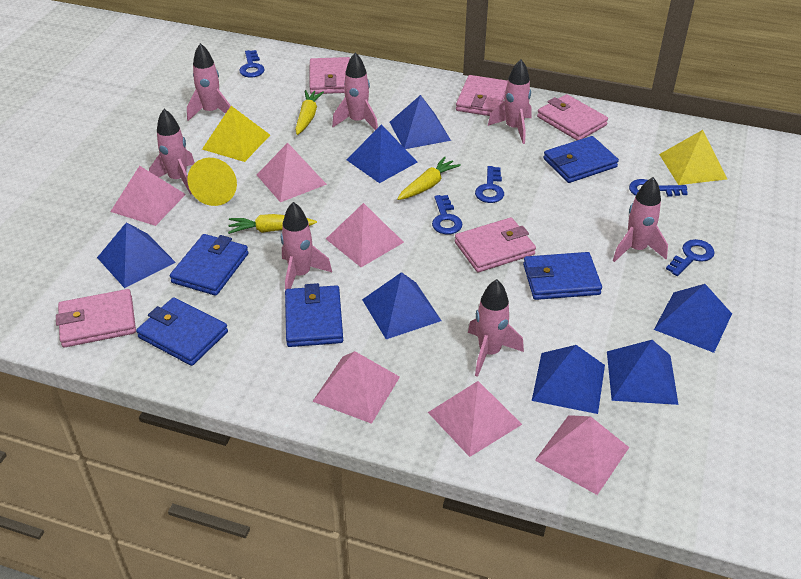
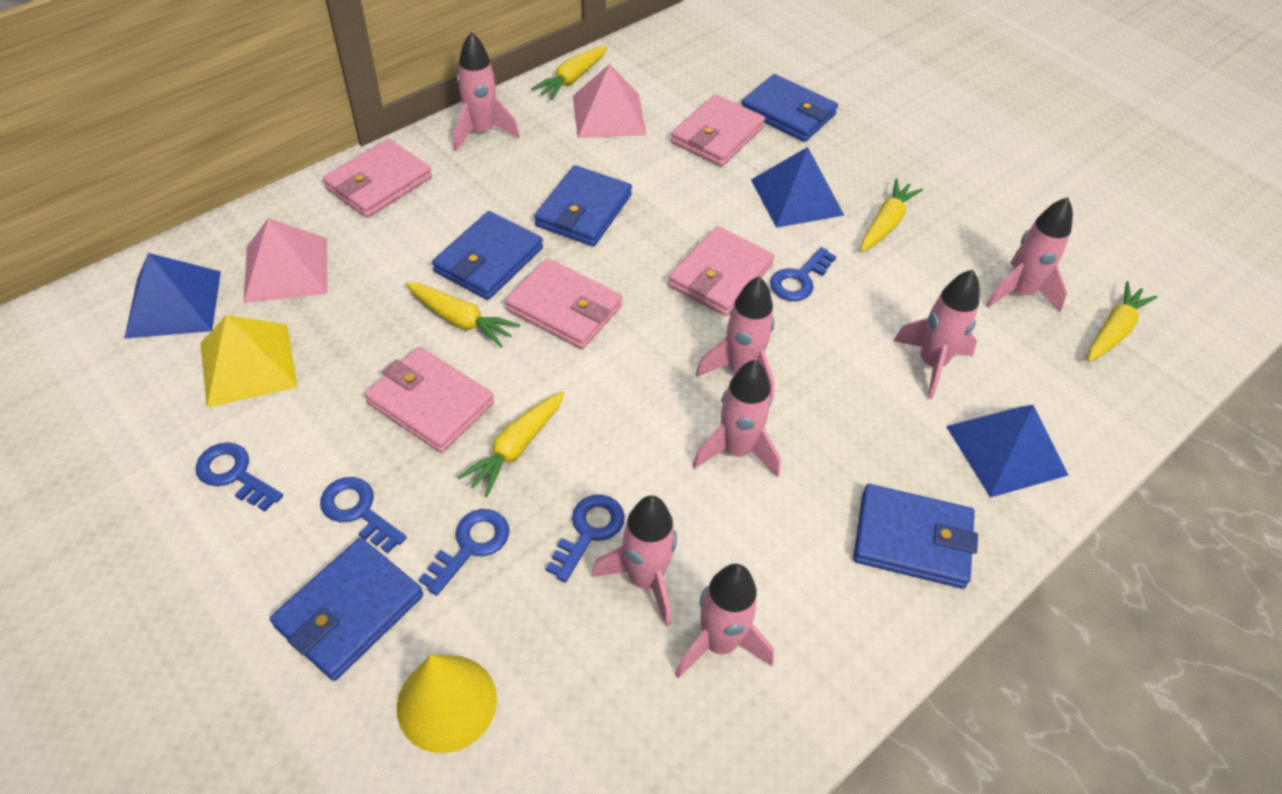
blue pyramid: 7 -> 3
pink pyramid: 6 -> 2
yellow carrot: 3 -> 5
yellow pyramid: 2 -> 1

